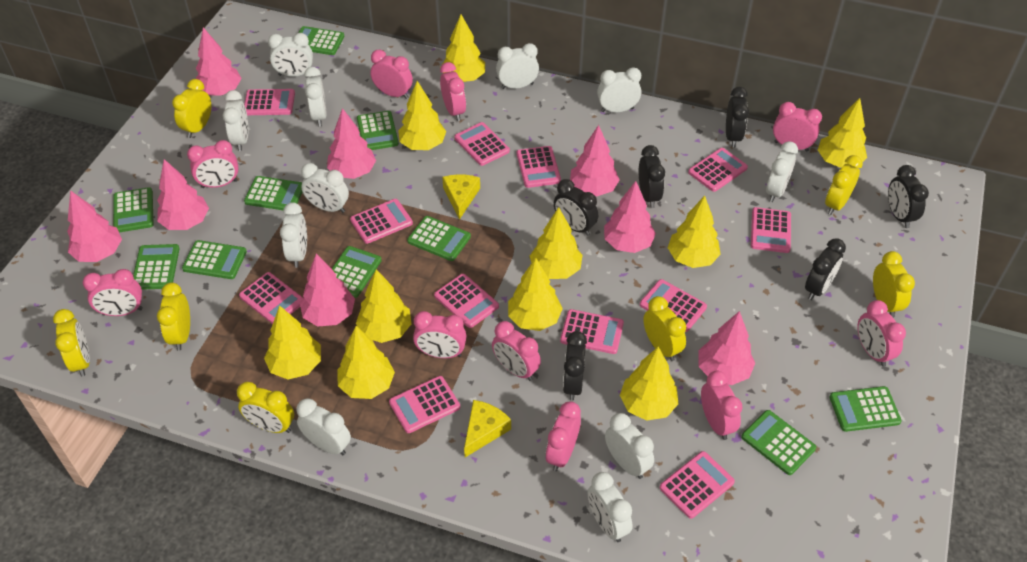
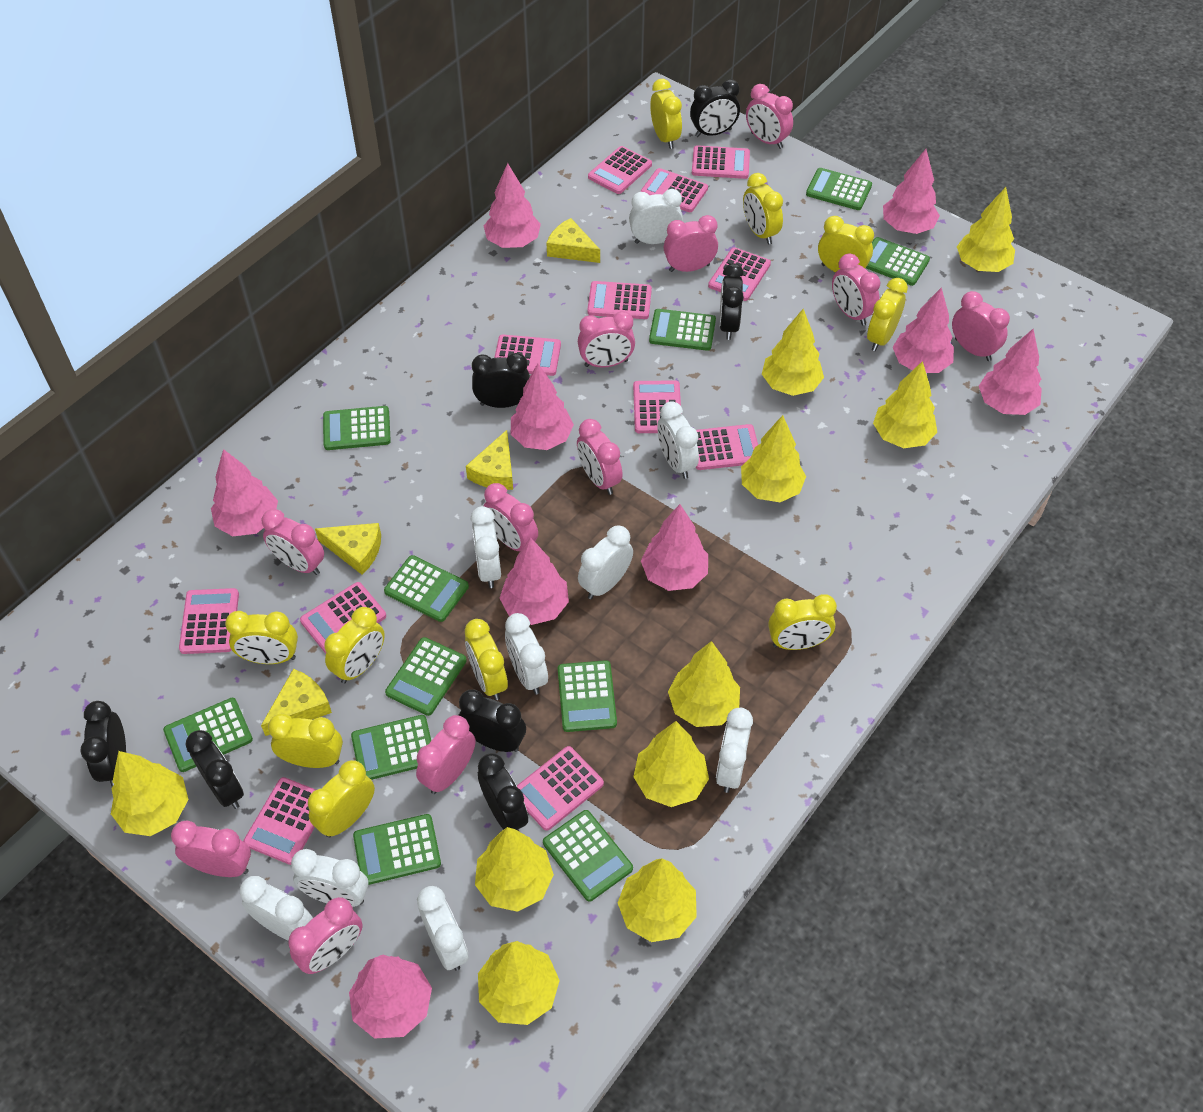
black clock: 6 -> 7
green calculator: 10 -> 11
pink clock: 10 -> 11
pink tree: 8 -> 9
white clock: 11 -> 9
yellow cheese: 2 -> 4
yellow clock: 7 -> 10

